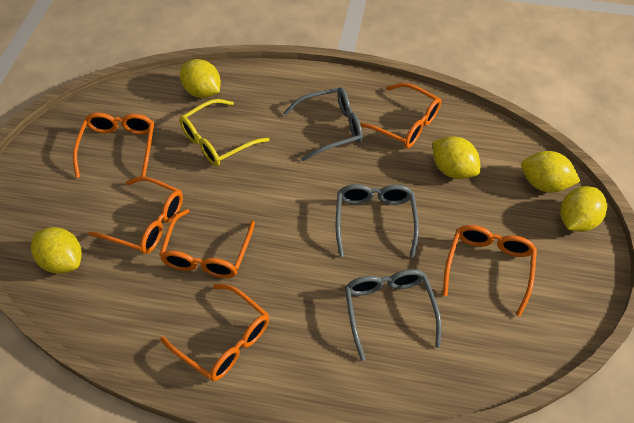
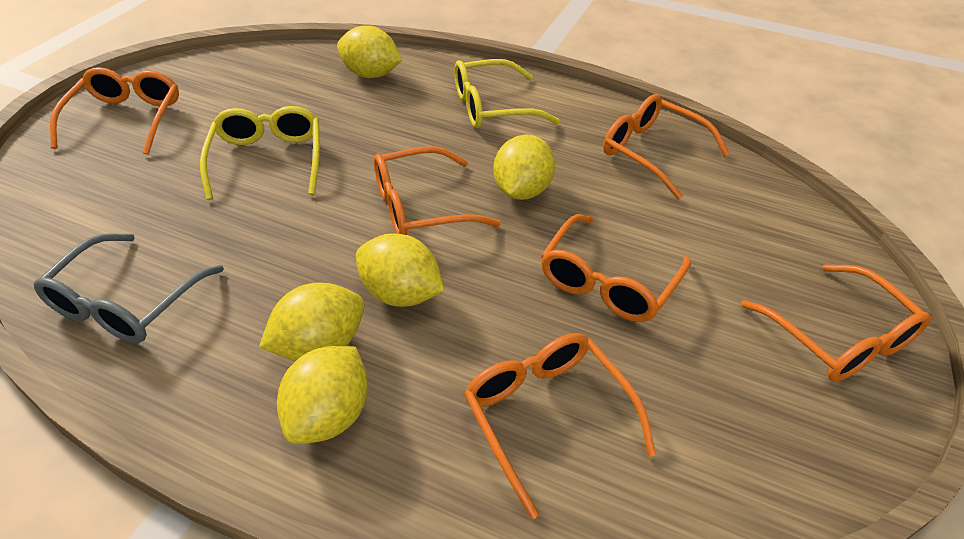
grey glasses: 3 -> 1
yellow glasses: 1 -> 2

